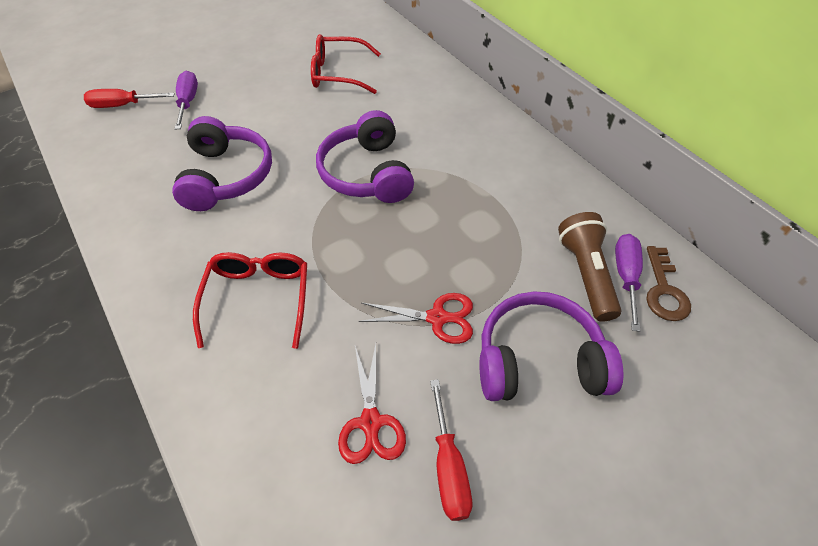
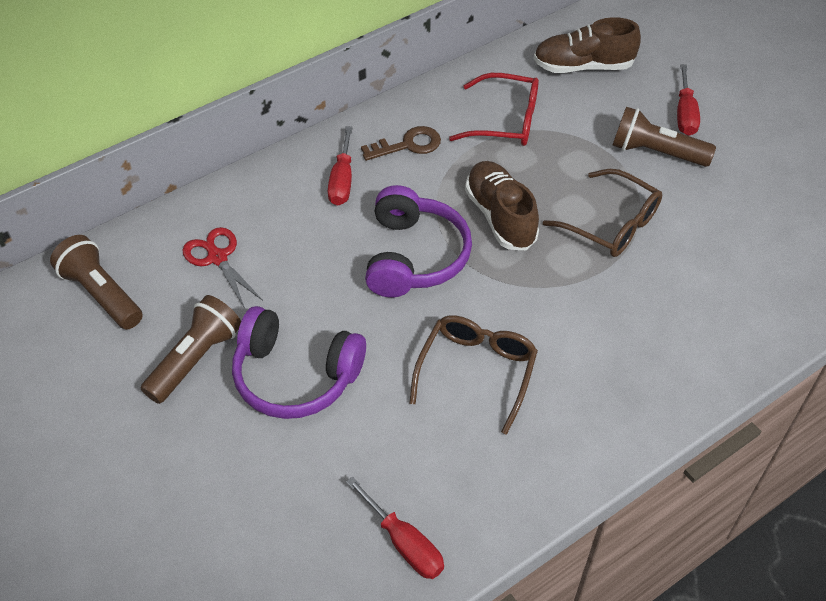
brown flashlight: 1 -> 3
brown glasses: 0 -> 2
brown shoe: 0 -> 2
purple headphones: 3 -> 2
purple screwdriver: 2 -> 0
red glasses: 2 -> 1
red scissors: 2 -> 1
red screwdriver: 2 -> 3

